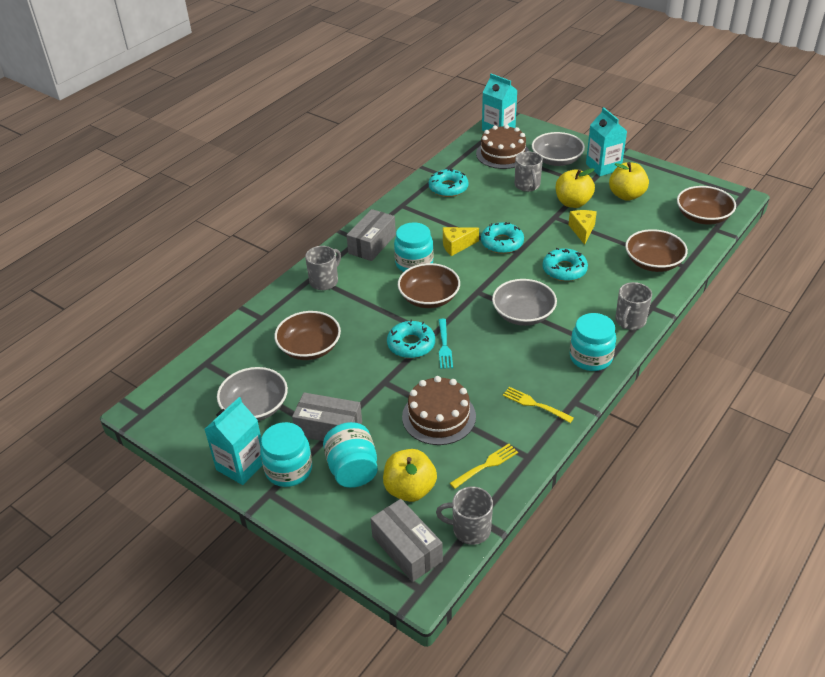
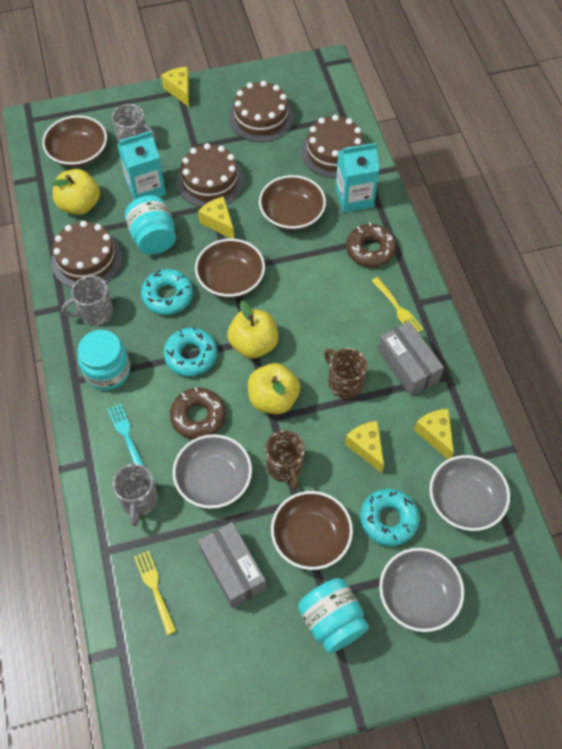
brown cake: 2 -> 4
brown donut: 0 -> 2
brown mug: 0 -> 2
grey box: 3 -> 2
grey mug: 4 -> 3
turquoise carton: 3 -> 2
turquoise donut: 4 -> 3
turquoise jar: 4 -> 3
yellow cheese: 2 -> 4

